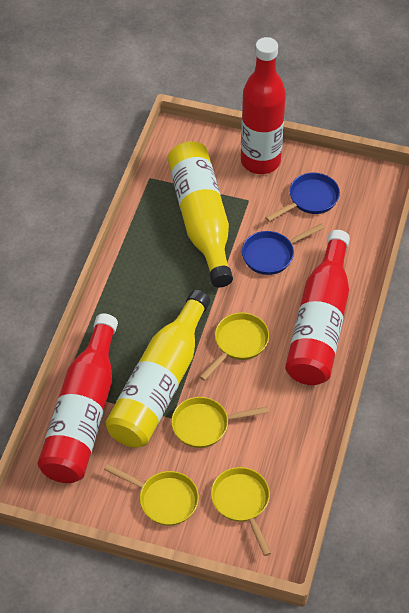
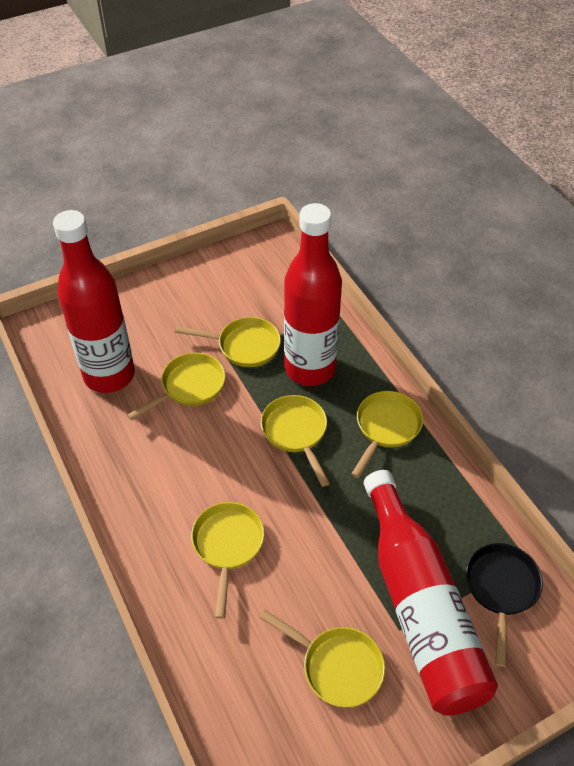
black pan: 0 -> 1
blue pan: 2 -> 0
yellow bottle: 2 -> 0
yellow pan: 4 -> 6

